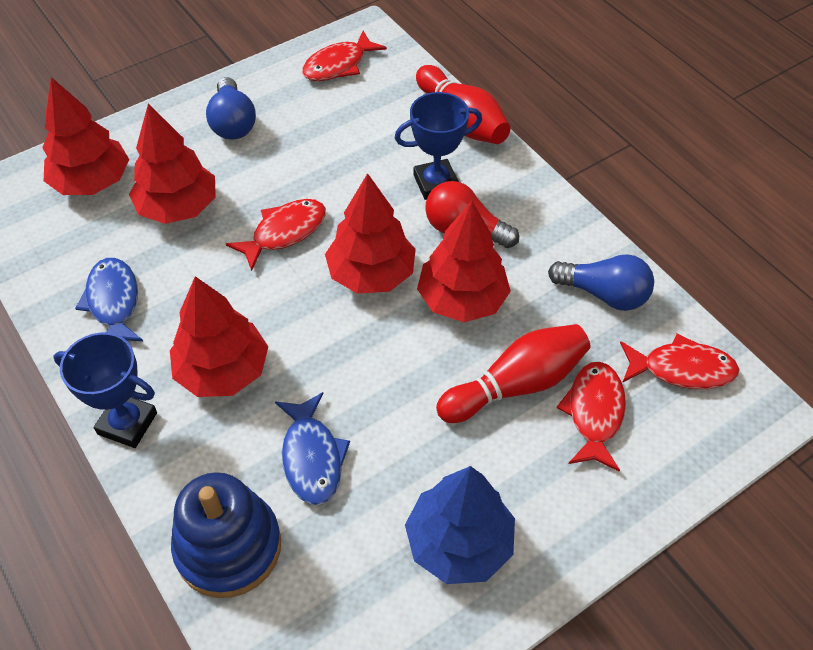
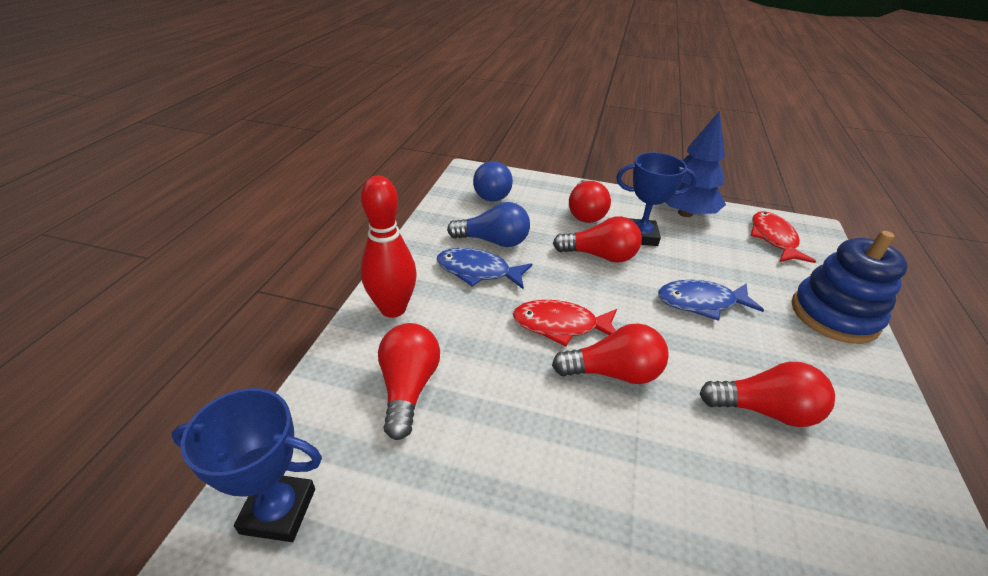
red bowling pin: 2 -> 1
red fish: 4 -> 2
red light bulb: 1 -> 5
red tree: 5 -> 0

